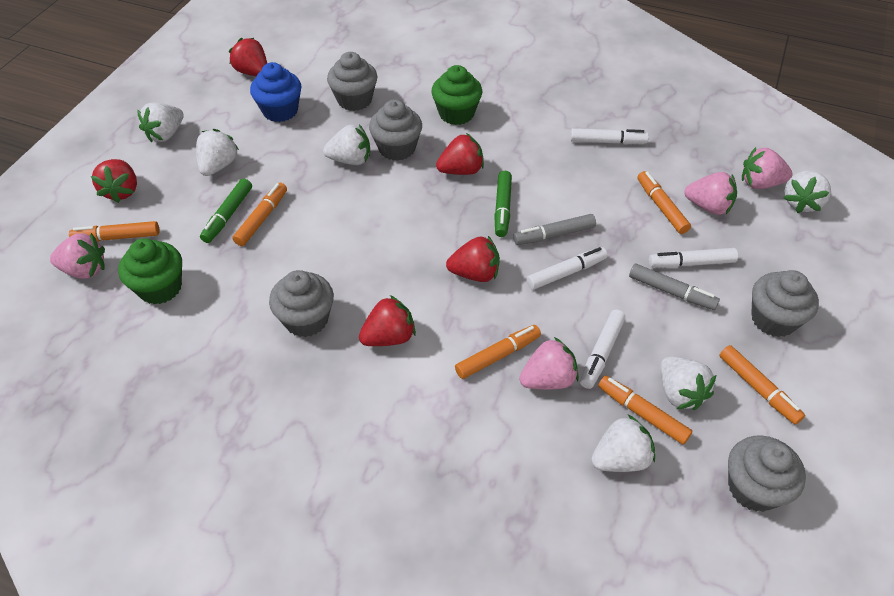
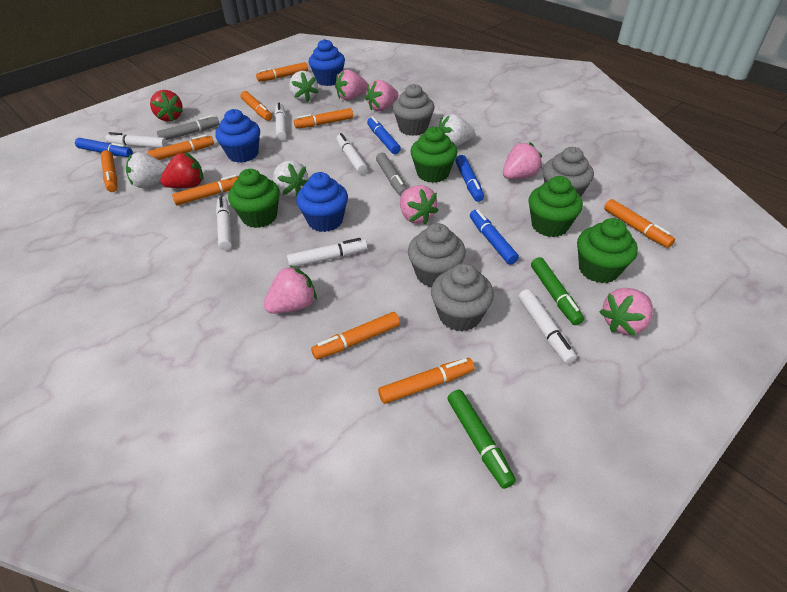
blue cupcake: 1 -> 3
blue marker: 0 -> 4
green cupcake: 2 -> 4
grey cupcake: 5 -> 4
orange marker: 6 -> 9
pink strawberry: 4 -> 6
red strawberry: 5 -> 2
white marker: 4 -> 6
white strawberry: 6 -> 4

